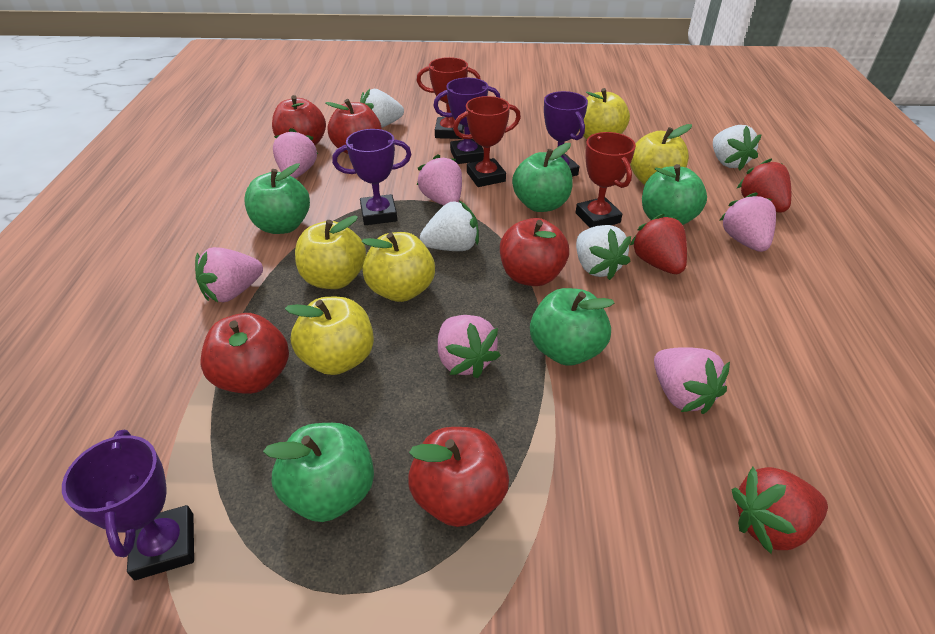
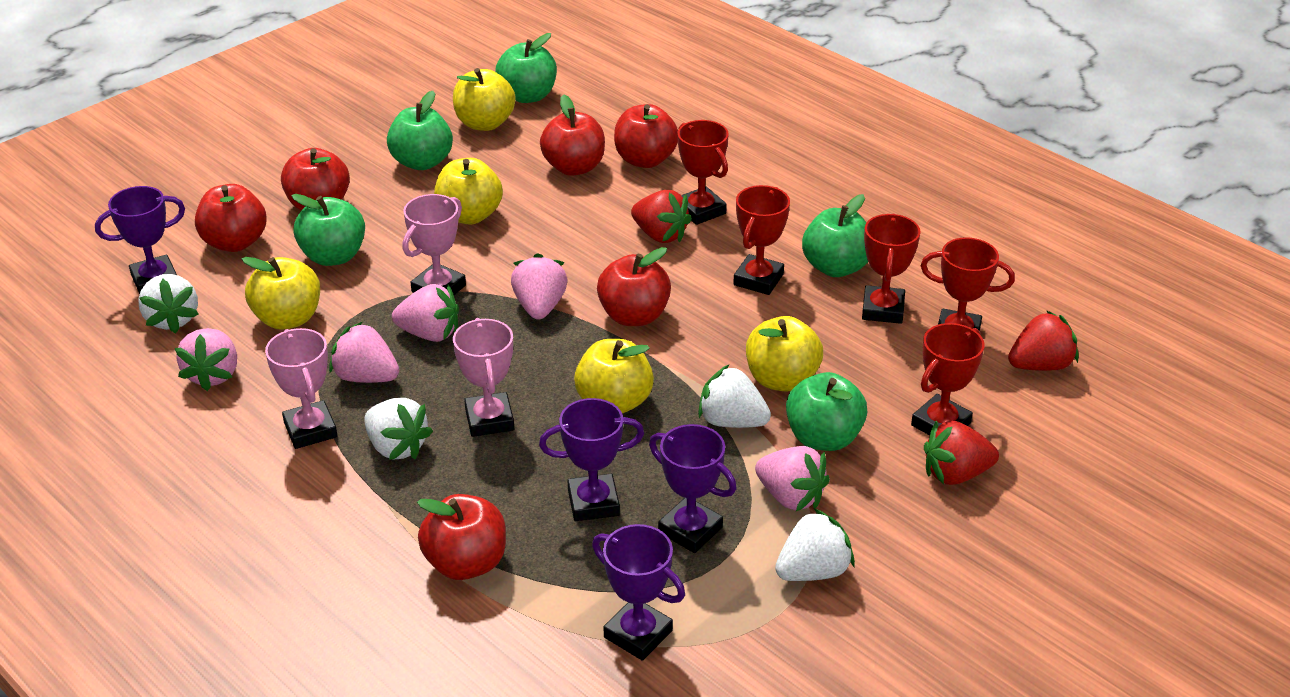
pink strawberry: 6 -> 5
pink trophy: 0 -> 3
red apple: 5 -> 6
red trophy: 3 -> 5

